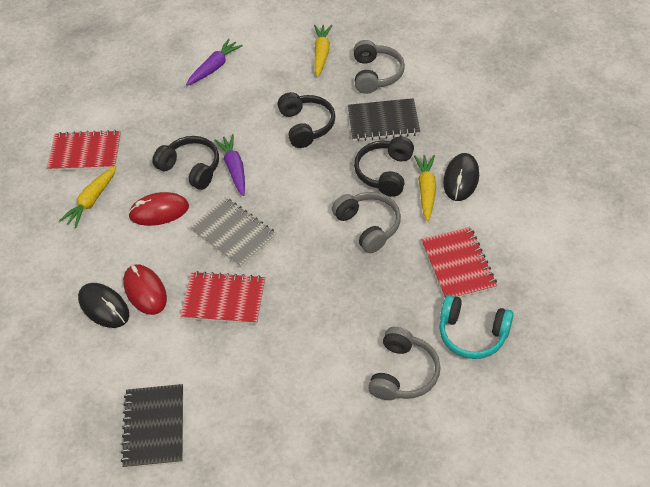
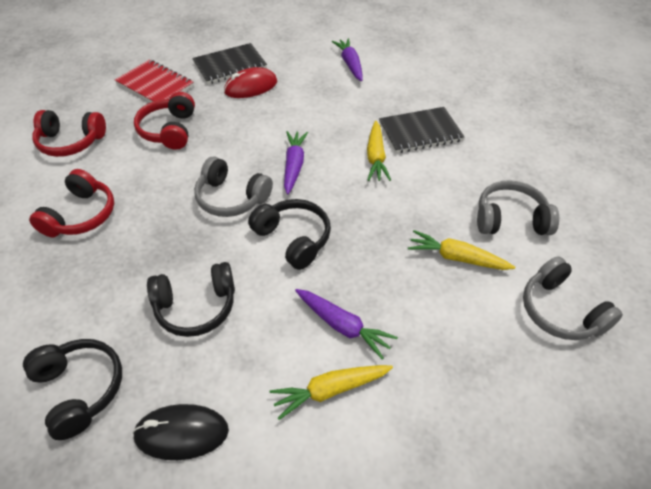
black mouse: 2 -> 1
grey notebook: 1 -> 0
purple carrot: 2 -> 3
red headphones: 0 -> 3
red mouse: 2 -> 1
red notebook: 3 -> 1
turquoise headphones: 1 -> 0

